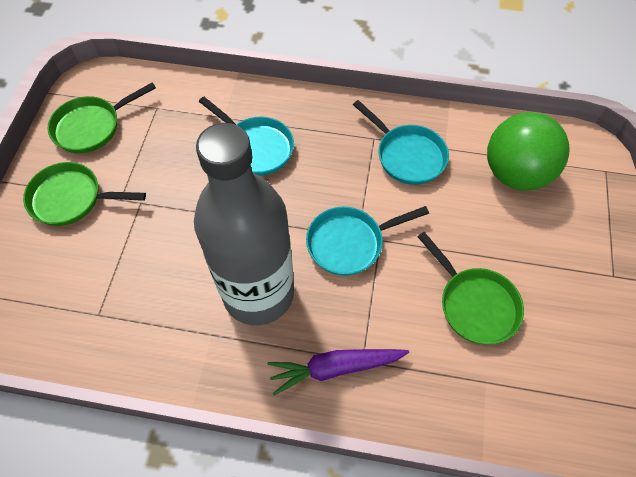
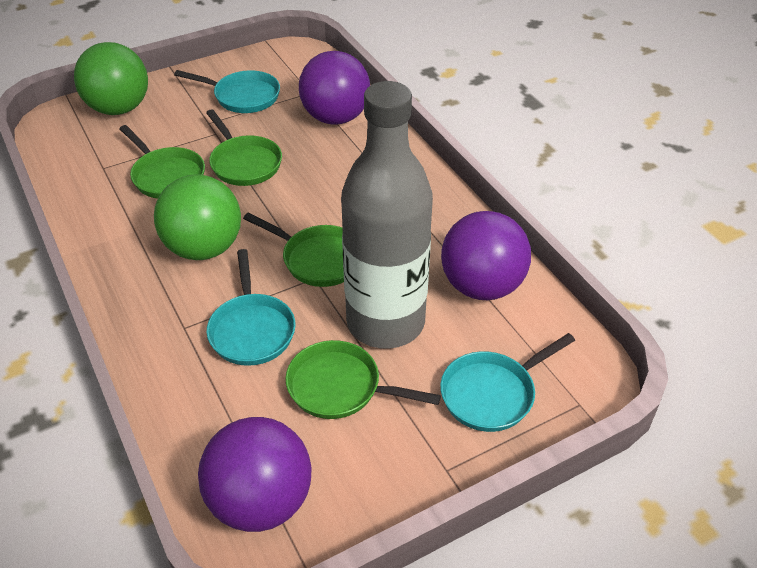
green ball: 1 -> 2
green pan: 3 -> 4
purple ball: 0 -> 3
purple carrot: 1 -> 0

